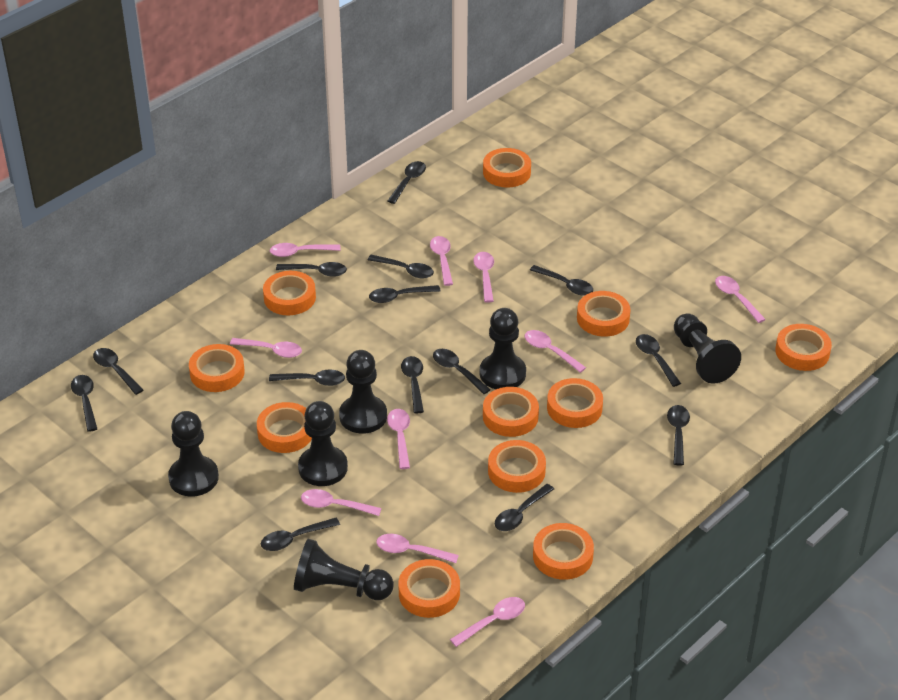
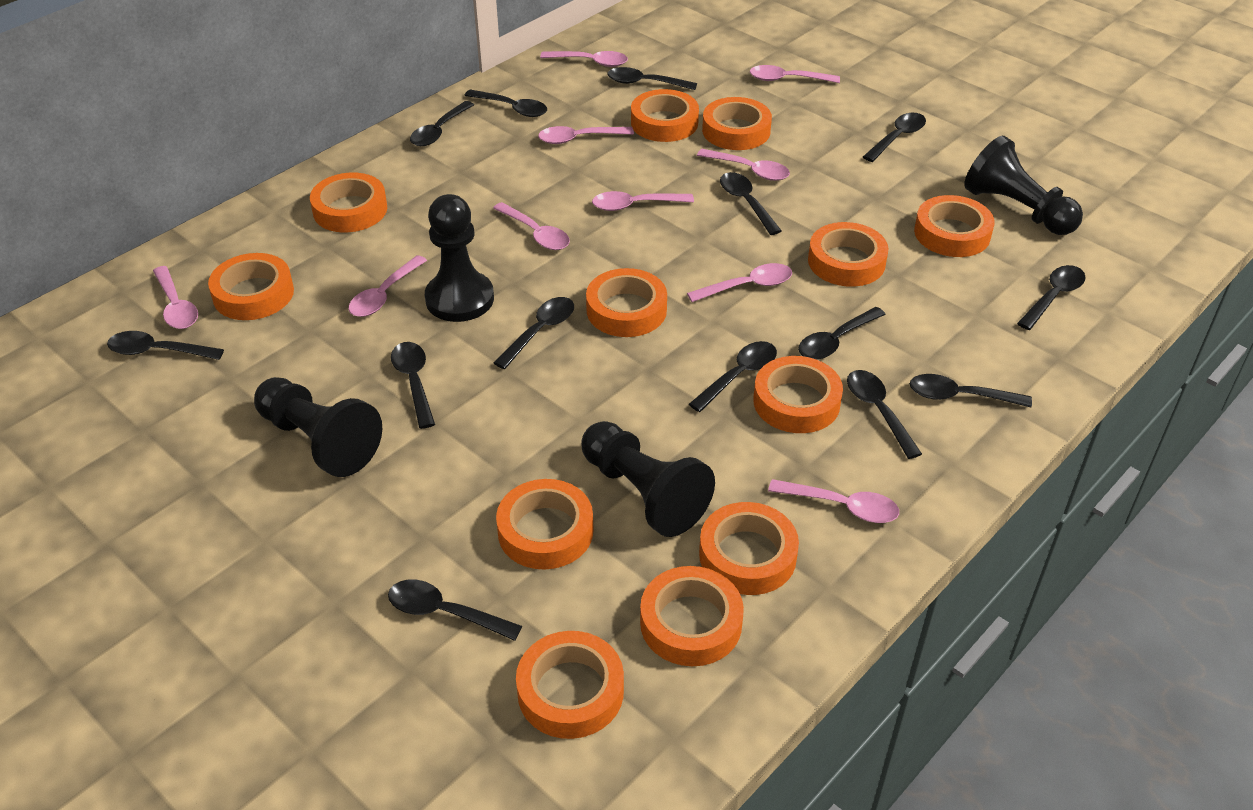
black pawn: 6 -> 4
orange tape: 11 -> 12

